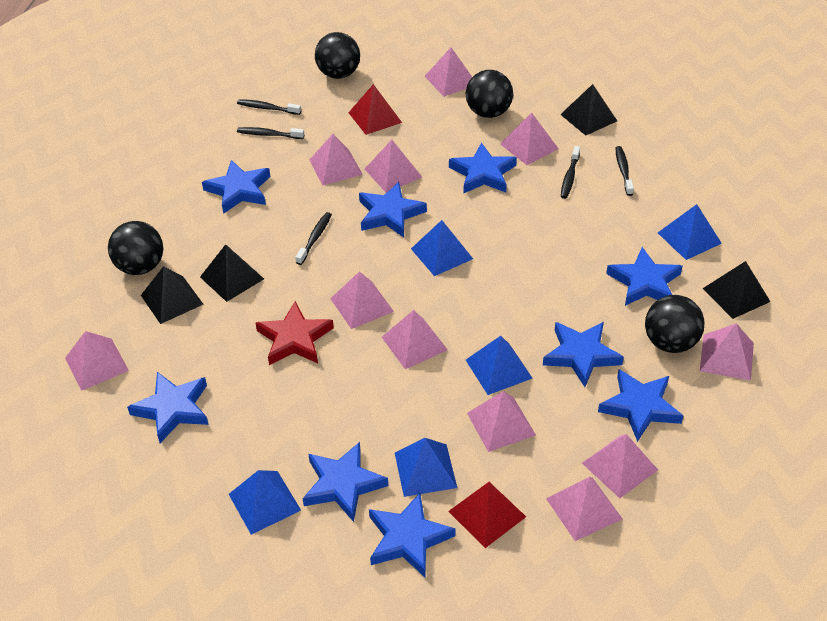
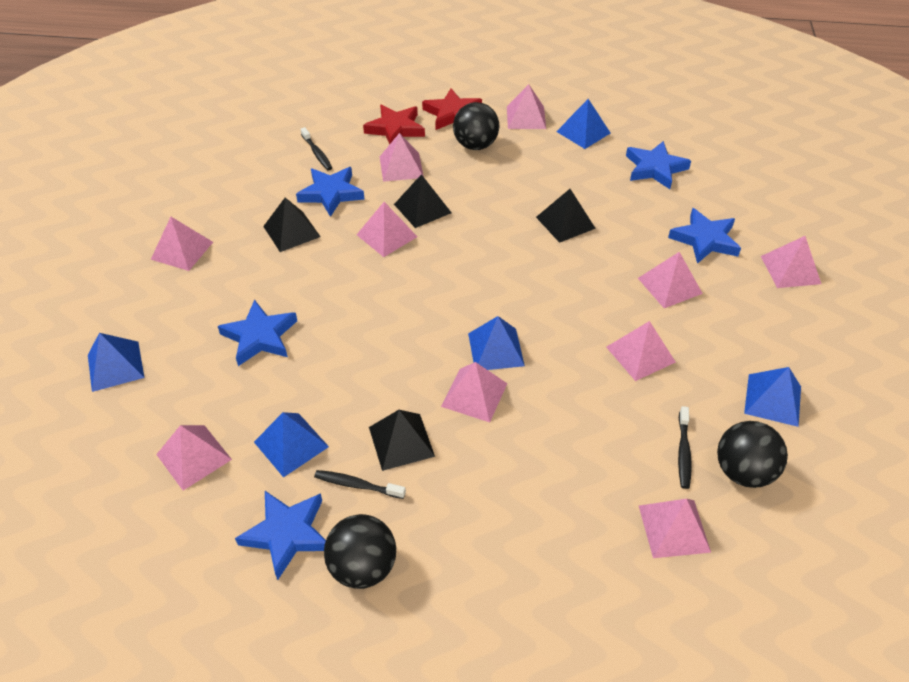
black ball: 4 -> 3
black toothbrush: 5 -> 3
blue star: 9 -> 5
pink pyramid: 11 -> 10
red pyramid: 2 -> 0
red star: 1 -> 2

